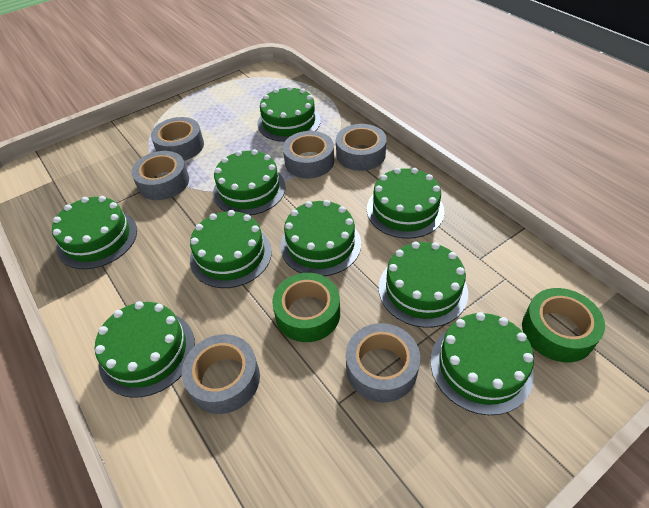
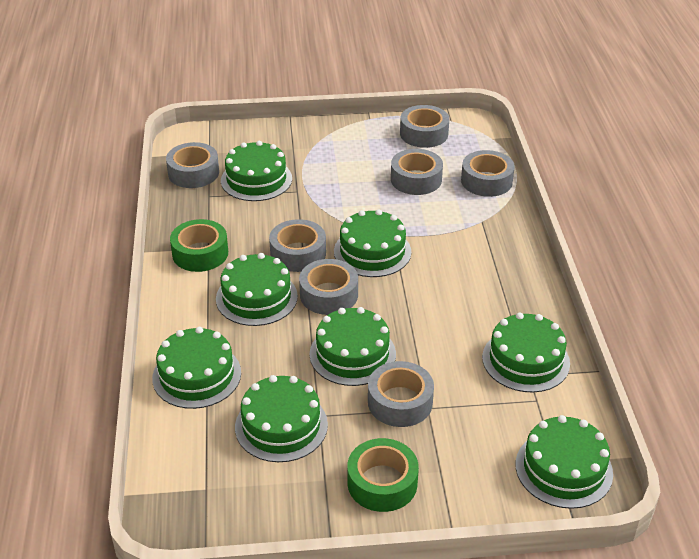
green cake: 9 -> 8
grey tape: 6 -> 7

